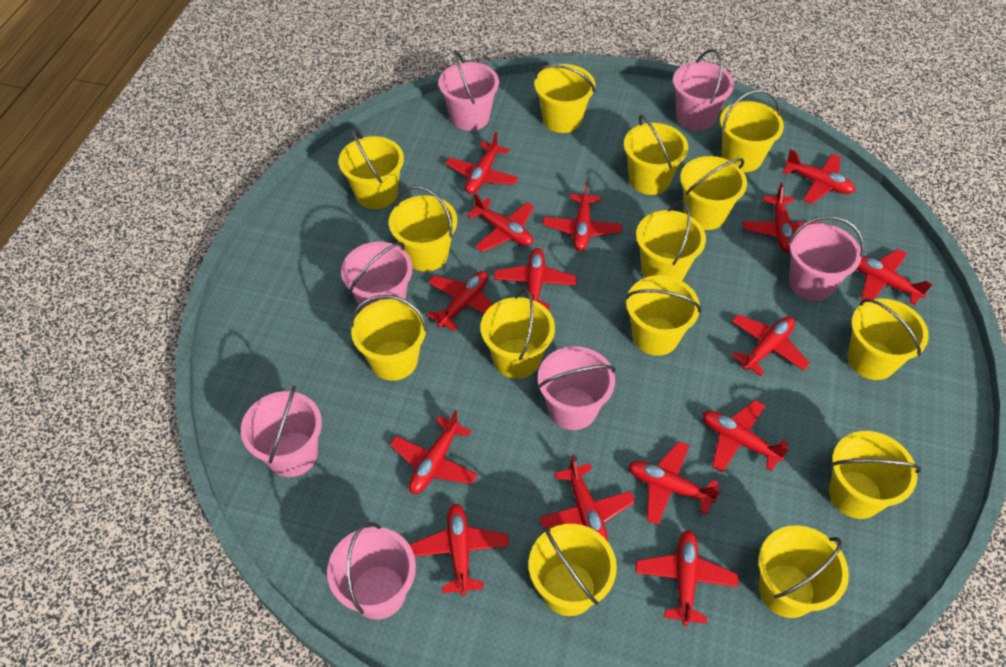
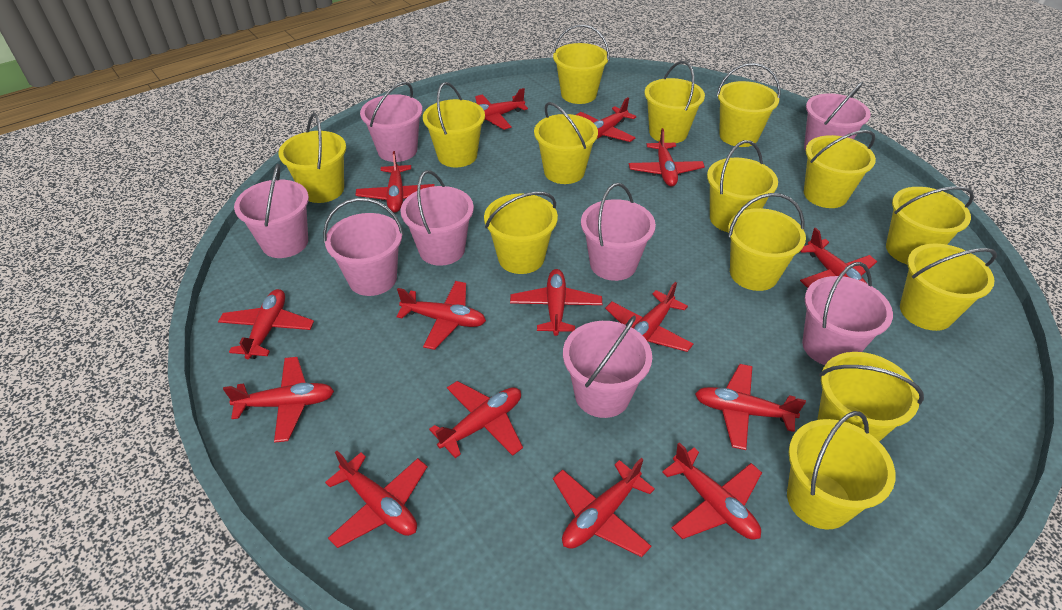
pink bucket: 7 -> 8

